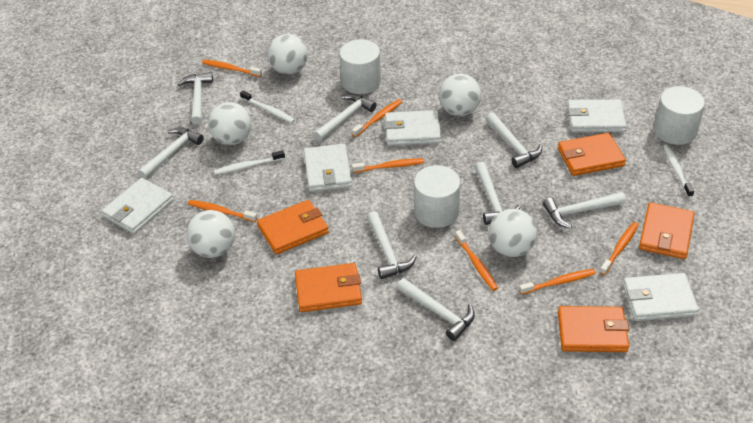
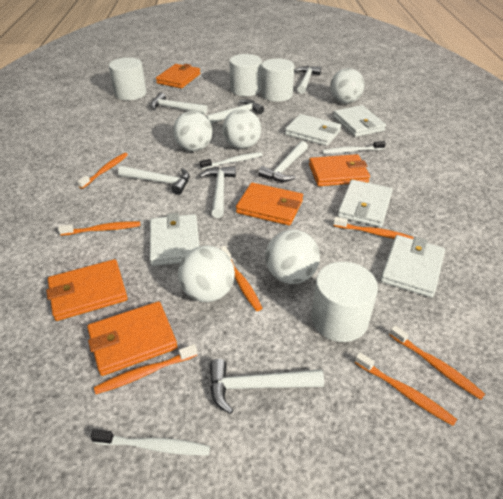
white cylinder: 3 -> 4
white hammer: 8 -> 7

